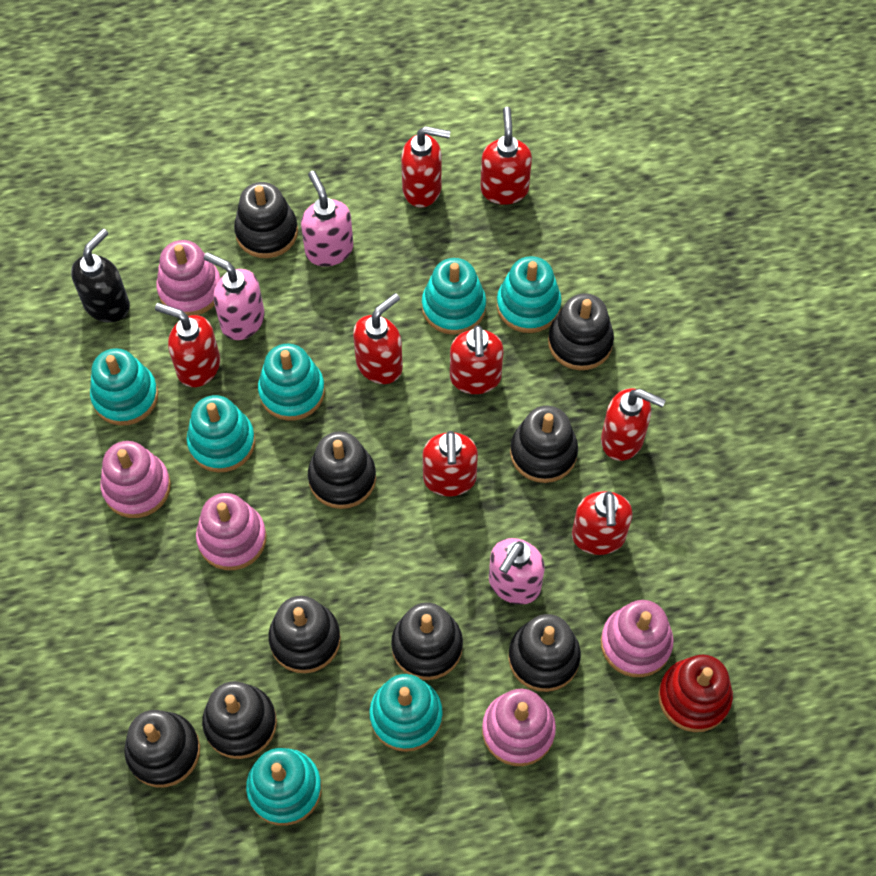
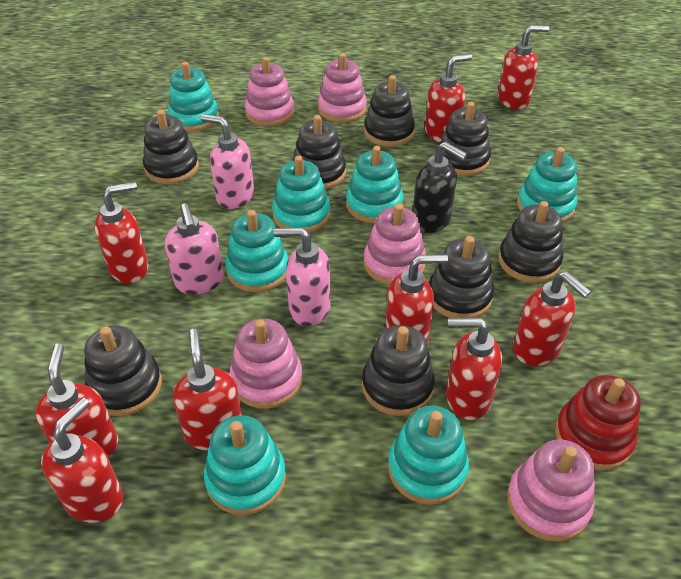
black stacking toy: 9 -> 8
red soap dispenser: 8 -> 9

